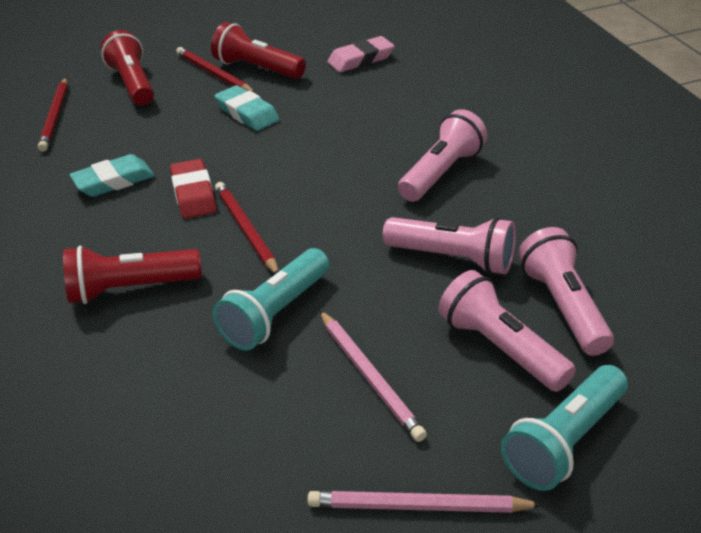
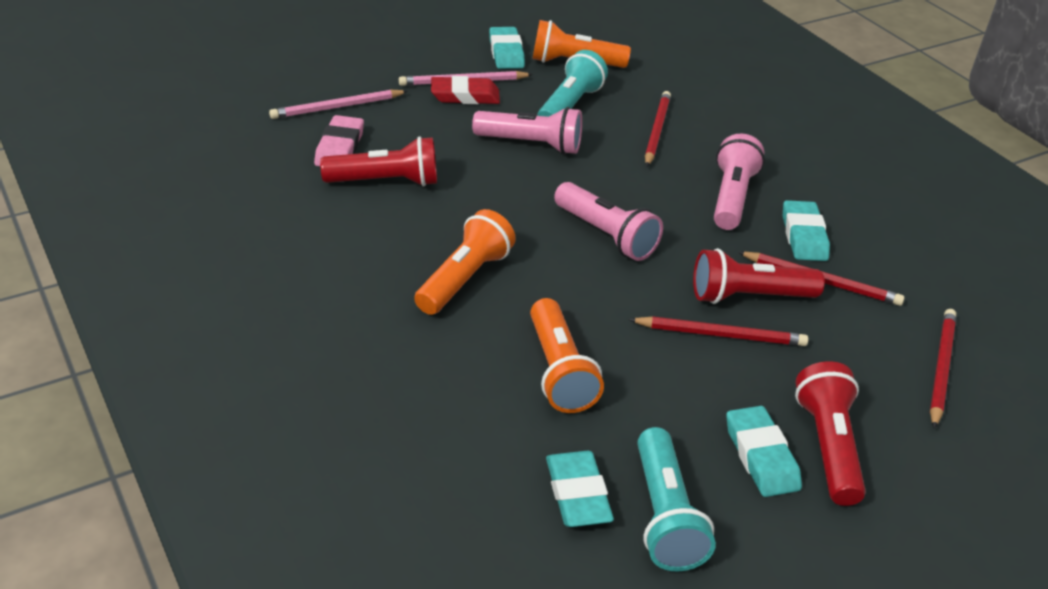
orange flashlight: 0 -> 3
pink flashlight: 4 -> 3
red pencil: 3 -> 4
turquoise eraser: 2 -> 4

